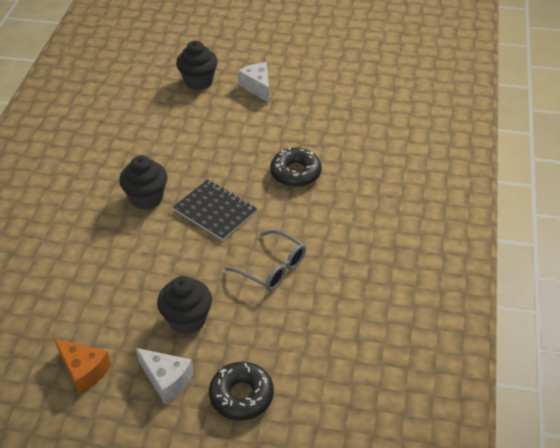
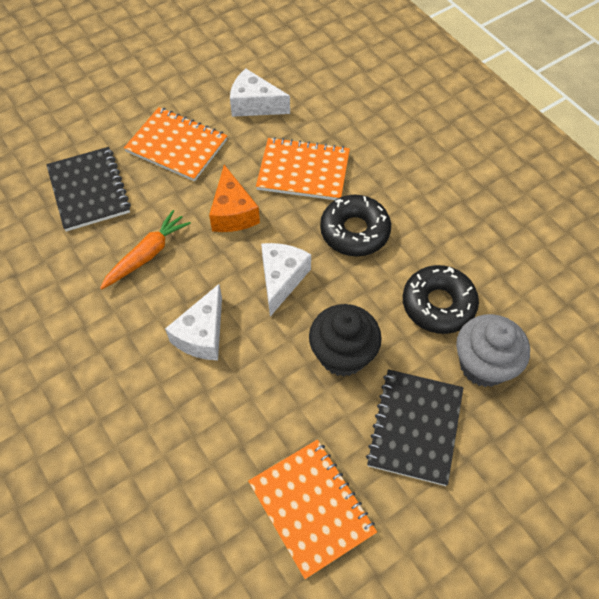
black cupcake: 3 -> 1
black notebook: 1 -> 2
grey cupcake: 0 -> 1
grey glasses: 1 -> 0
orange carrot: 0 -> 1
orange notebook: 0 -> 3
white cheese: 2 -> 3

